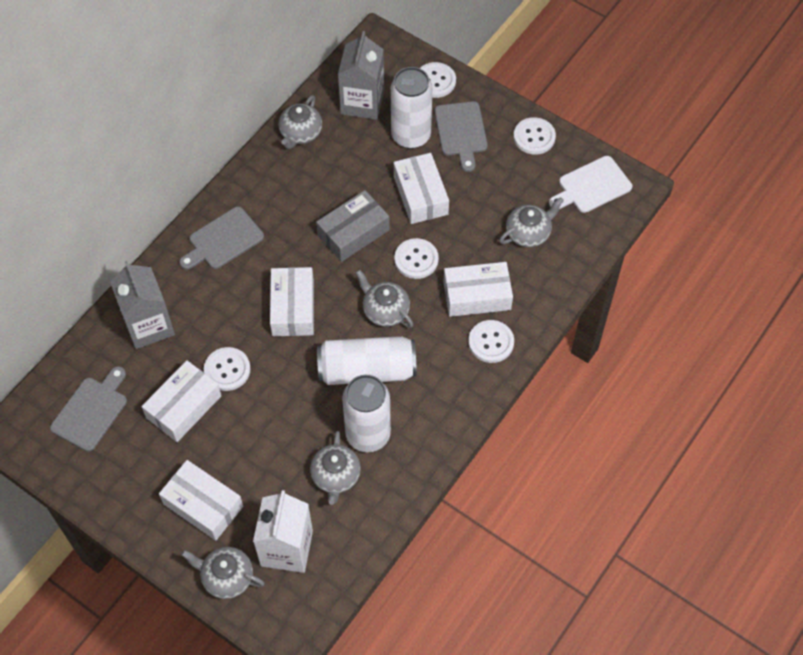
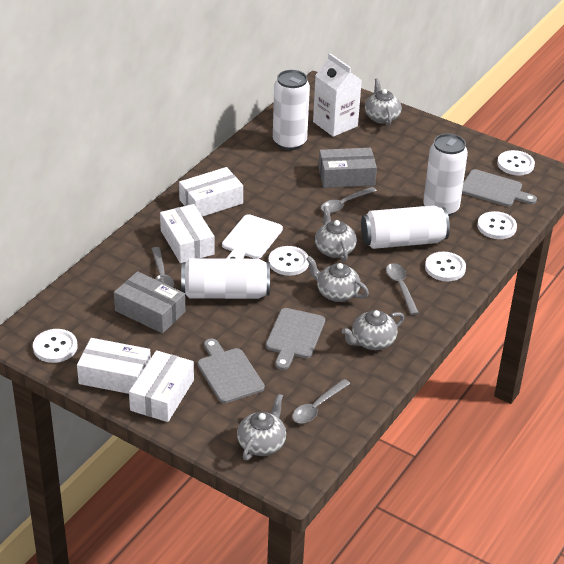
grey box: 1 -> 2
grey carton: 2 -> 0
grey spoon: 0 -> 4
white box: 5 -> 4
white can: 3 -> 4

